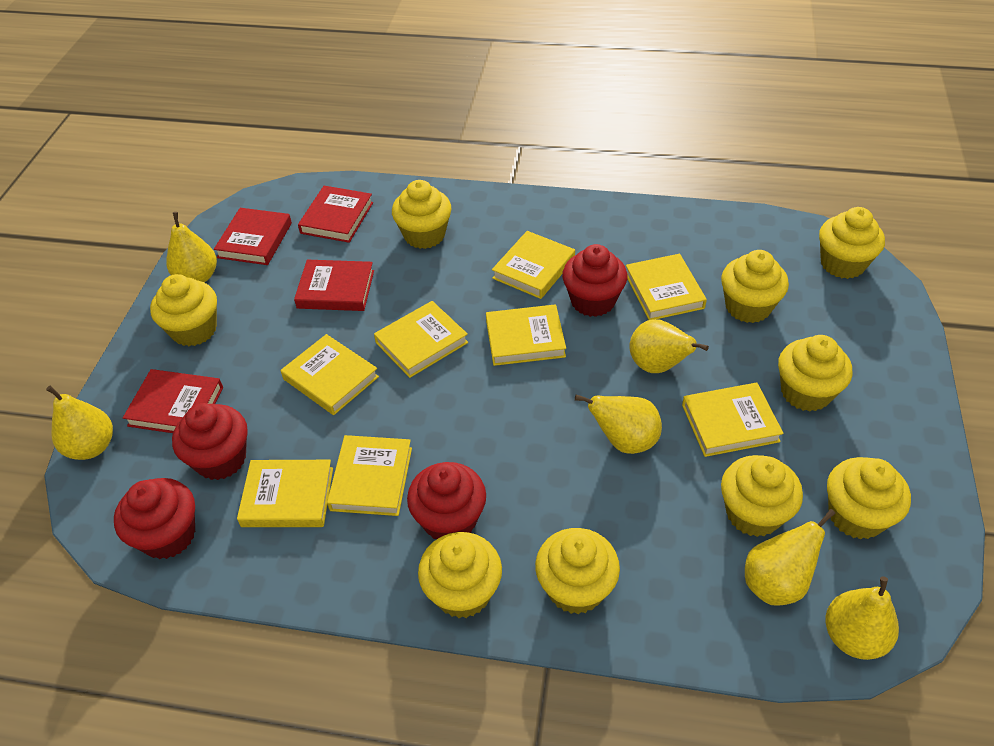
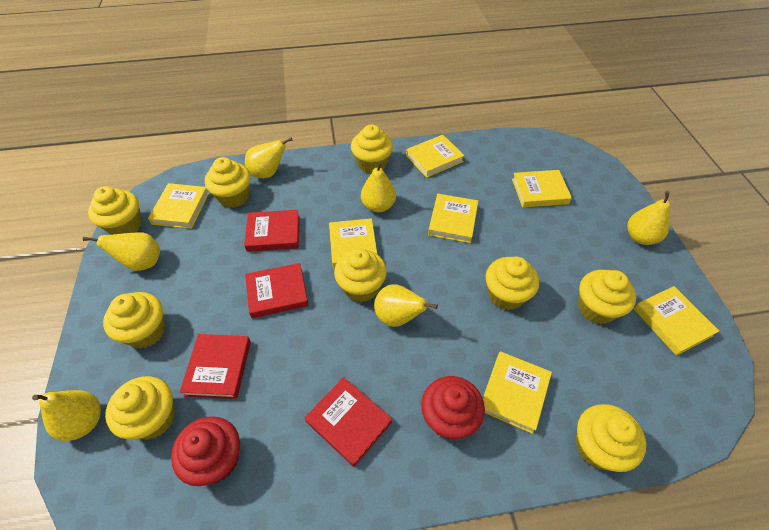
red cupcake: 4 -> 2
yellow book: 8 -> 7

